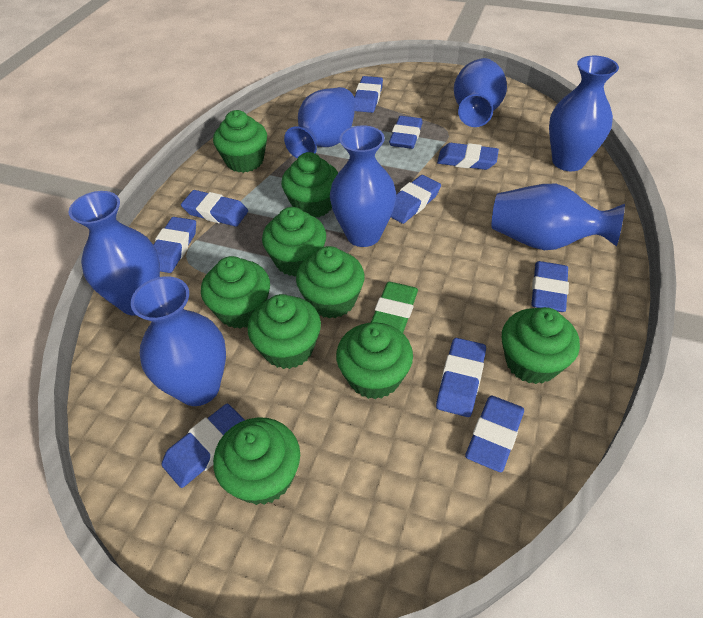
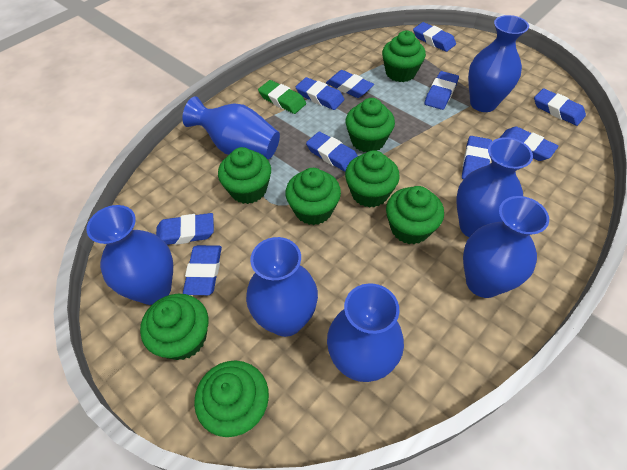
green cupcake: 9 -> 8

